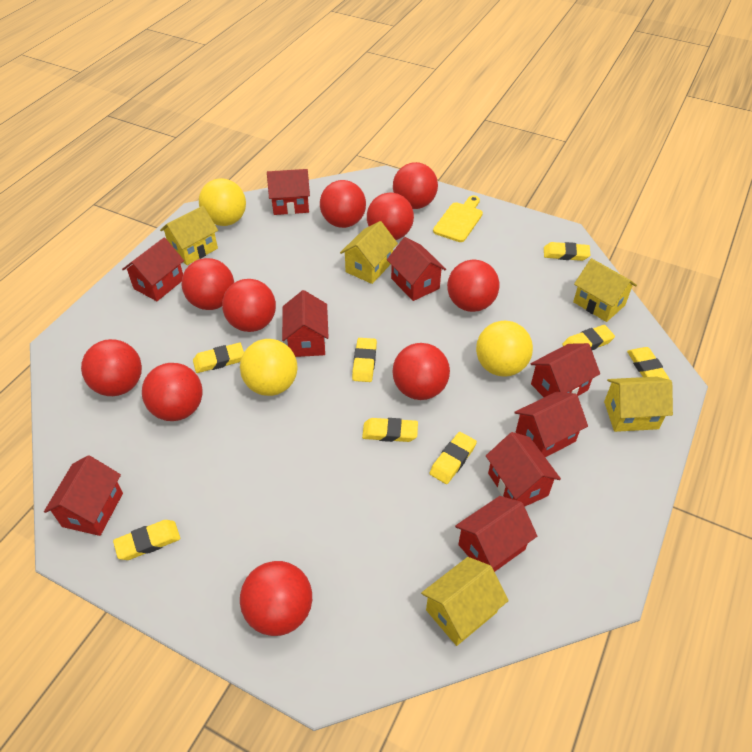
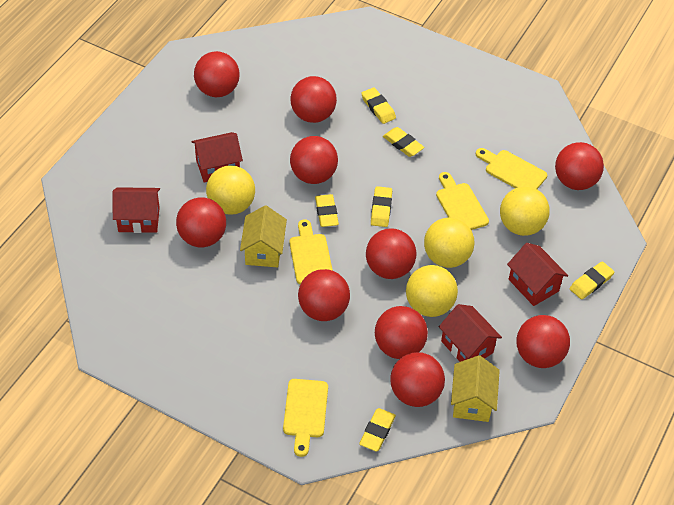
red house: 9 -> 4
yellow ball: 3 -> 4
yellow cutting board: 1 -> 4
yellow eraser: 8 -> 6
yellow house: 5 -> 2

